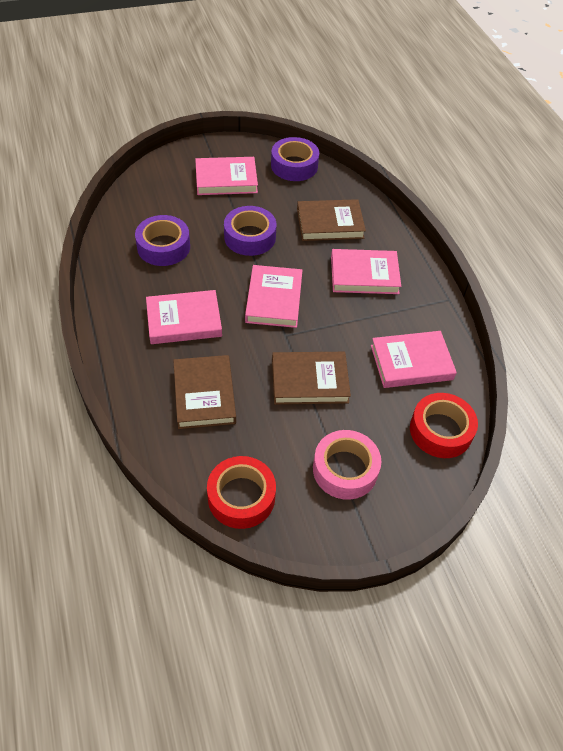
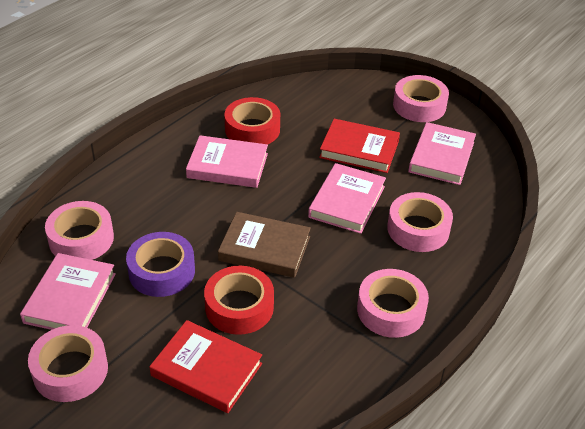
brown book: 3 -> 1
pink book: 5 -> 4
pink tape: 1 -> 5
purple tape: 3 -> 1
red book: 0 -> 2

